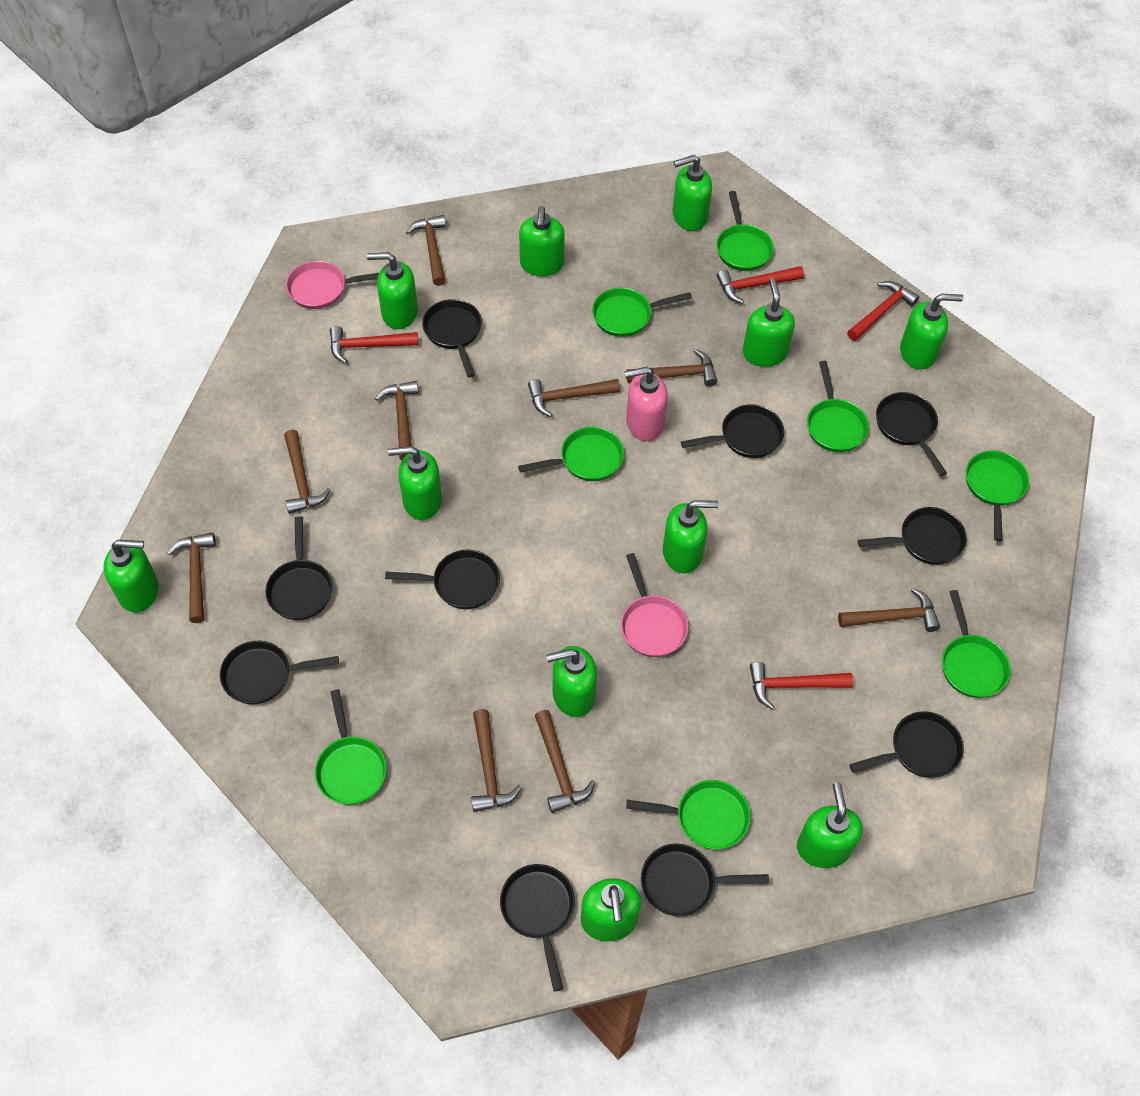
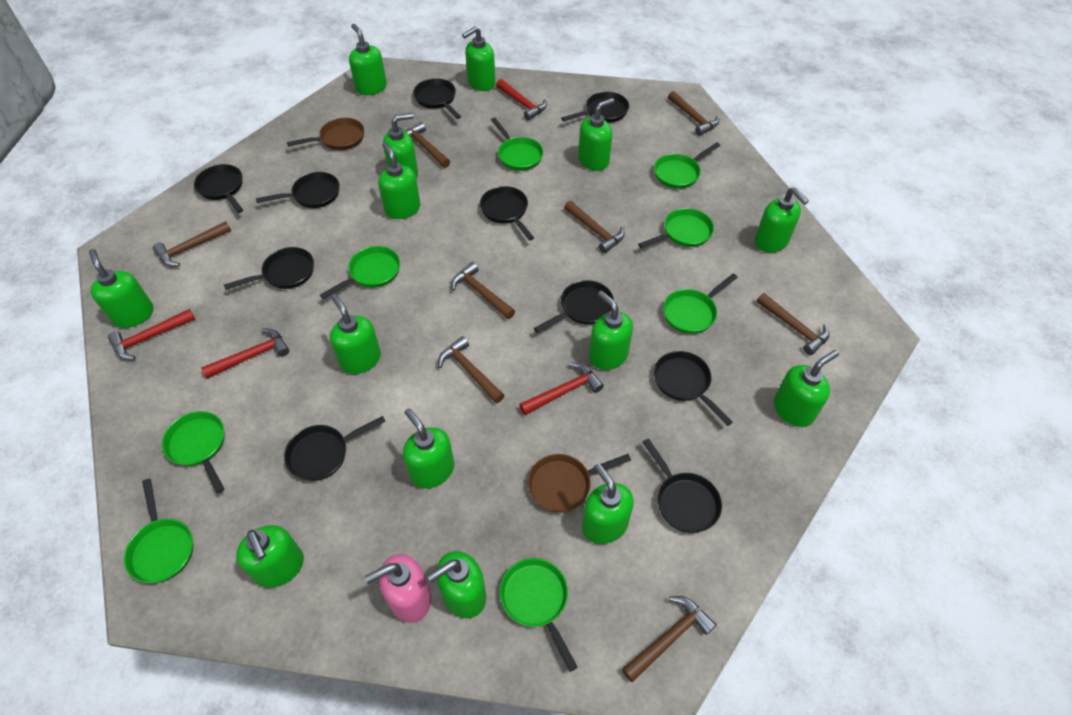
brown hammer: 9 -> 8
brown pan: 0 -> 2
green soap dispenser: 11 -> 14
pink pan: 2 -> 0

